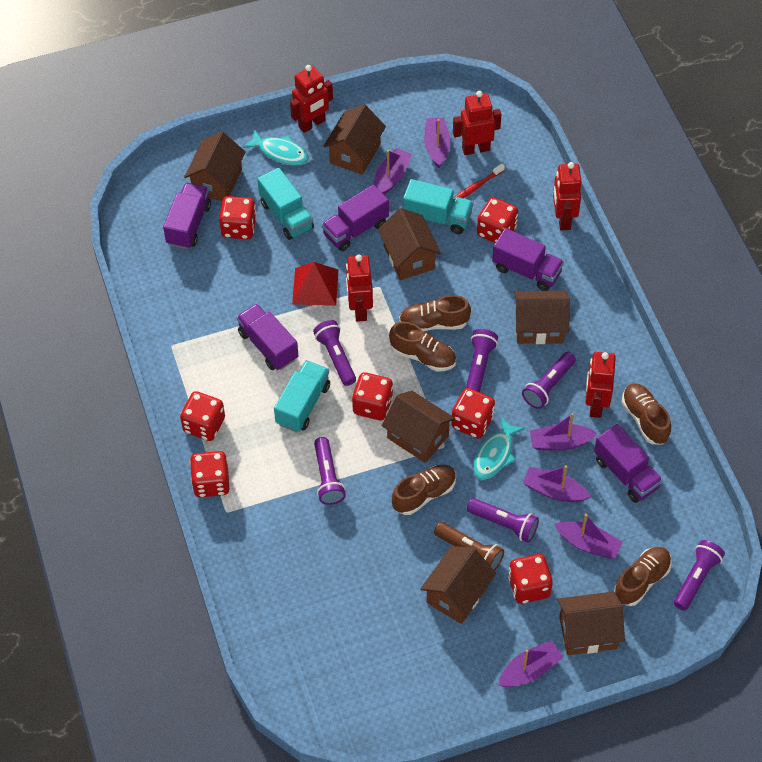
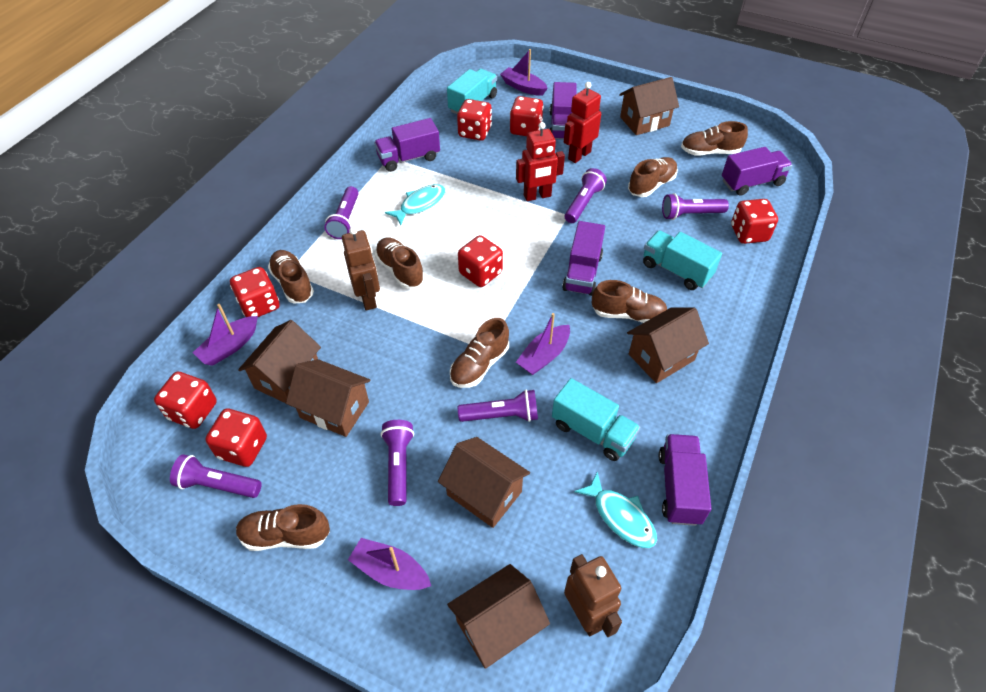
brown flashlight: 1 -> 0
brown house: 7 -> 6
brown robot: 0 -> 2
brown shoe: 5 -> 7
purple boat: 6 -> 4
red pyramid: 1 -> 0
red robot: 5 -> 2
red toothbrush: 1 -> 0

